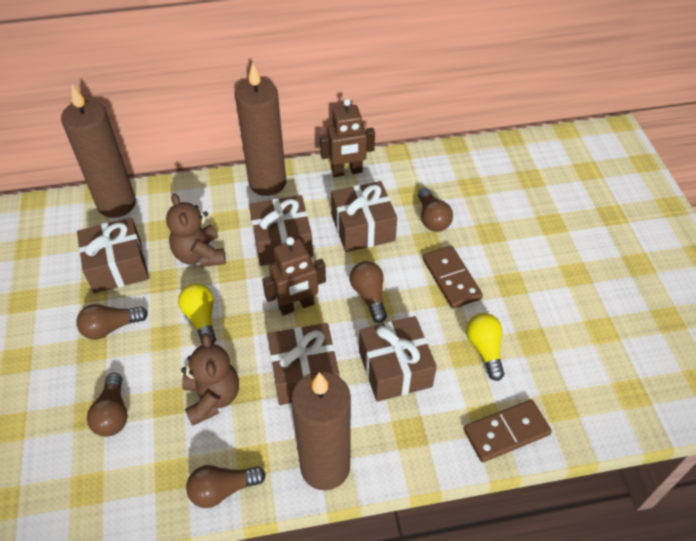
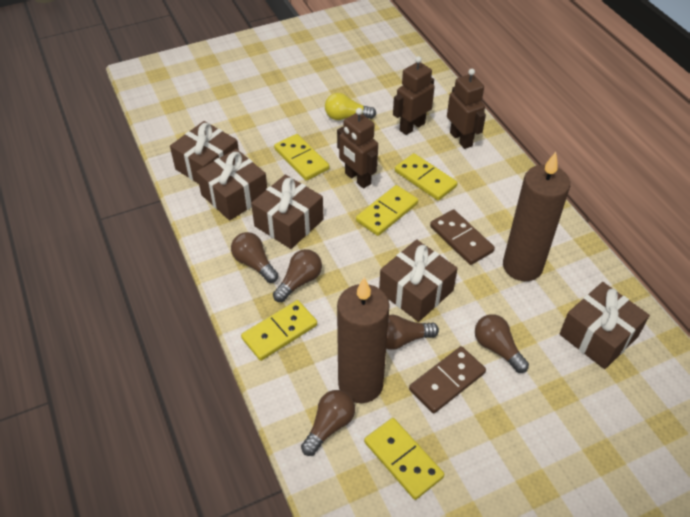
brown candle: 3 -> 2
brown robot: 2 -> 3
brown teddy bear: 2 -> 0
yellow domino: 0 -> 5
yellow light bulb: 2 -> 1

